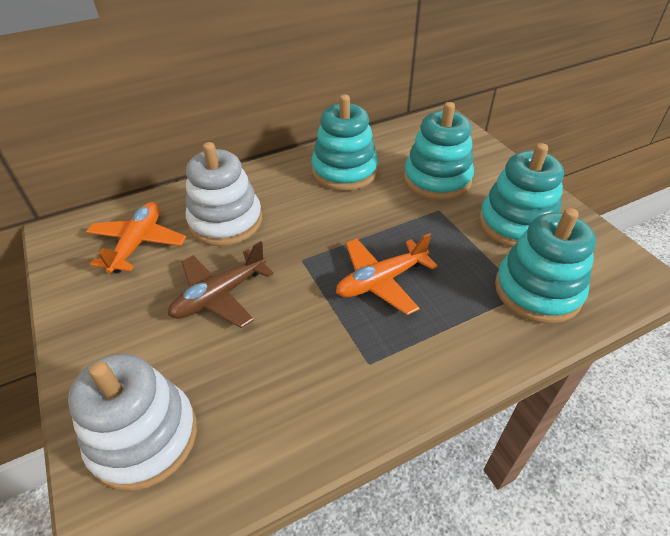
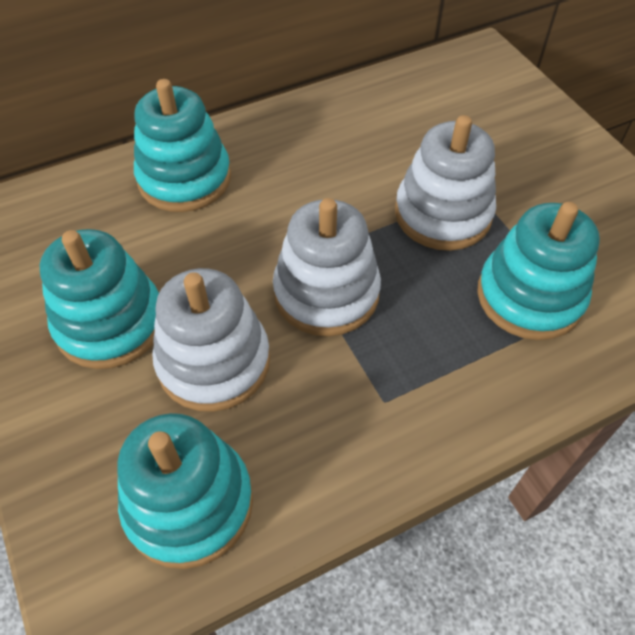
brown plane: 1 -> 0
orange plane: 2 -> 0
white stacking toy: 2 -> 3

